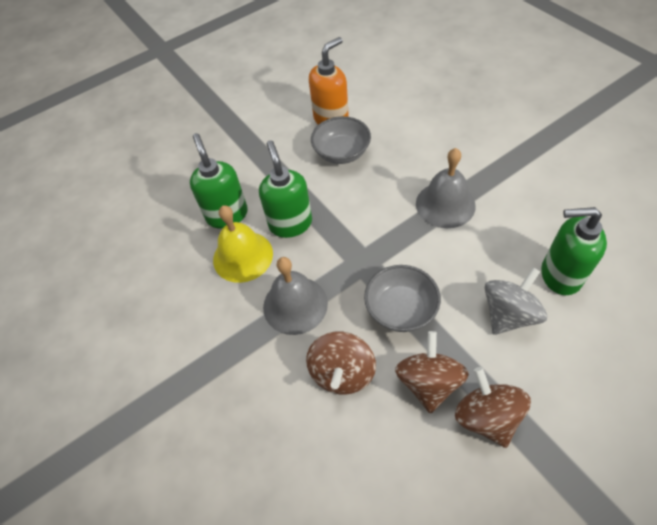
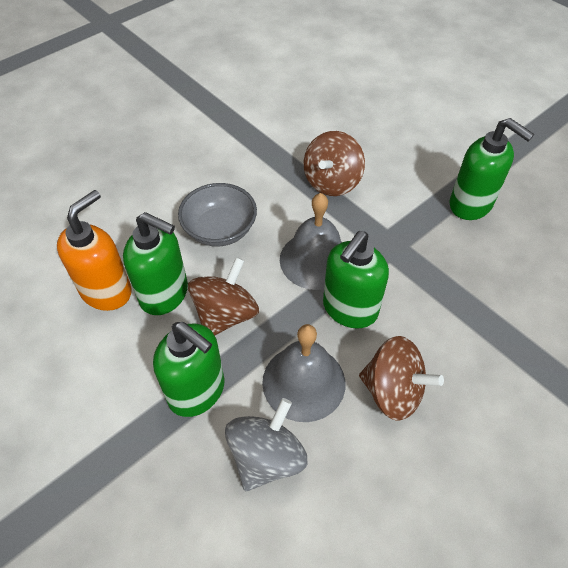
green soap dispenser: 3 -> 4
grey bowl: 2 -> 1
yellow bell: 1 -> 0

